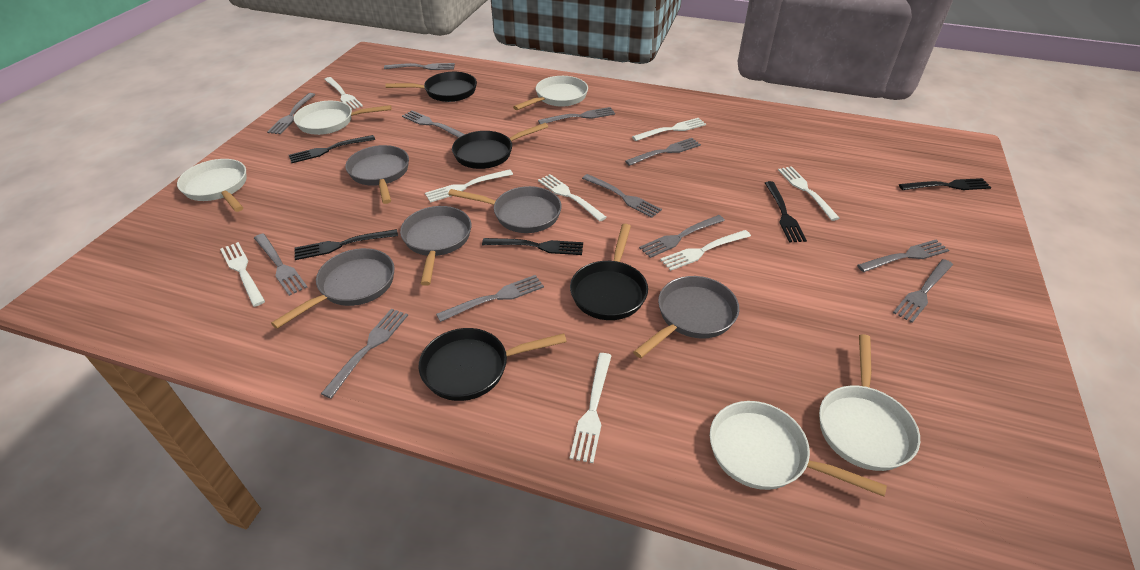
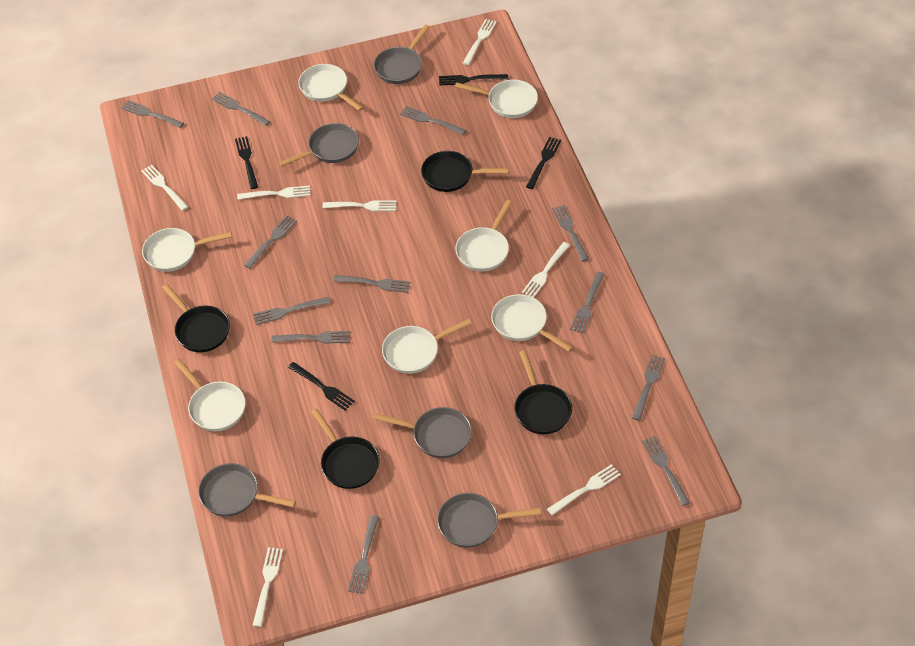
black fork: 5 -> 4
white fork: 8 -> 7
white pan: 5 -> 7

